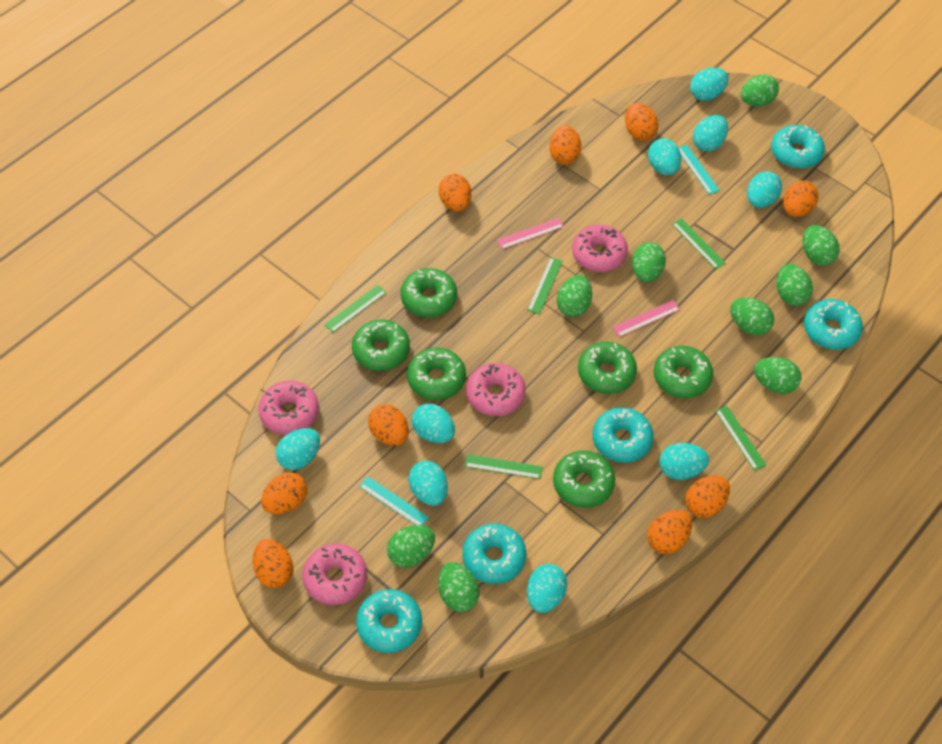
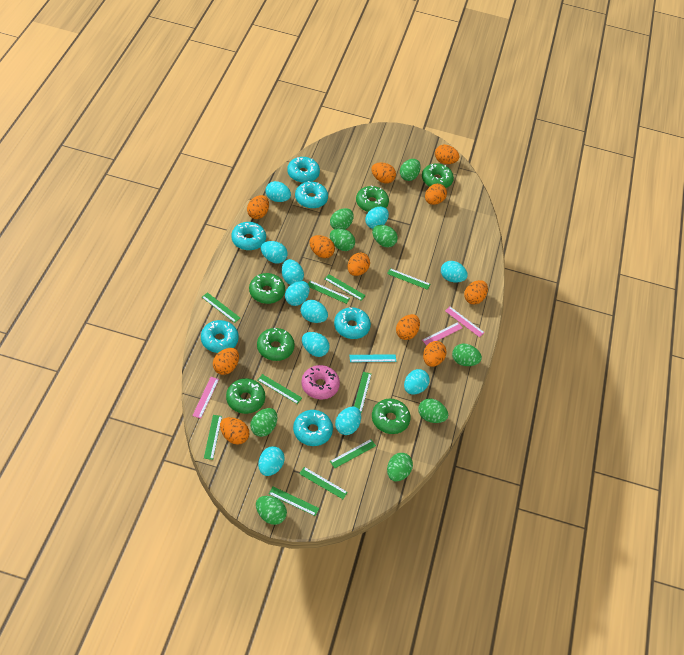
green ruler: 5 -> 10
orange egg: 9 -> 11
pink donut: 4 -> 1
pink ruler: 2 -> 3
turquoise donut: 5 -> 6
turquoise egg: 9 -> 11
turquoise ruler: 2 -> 1

